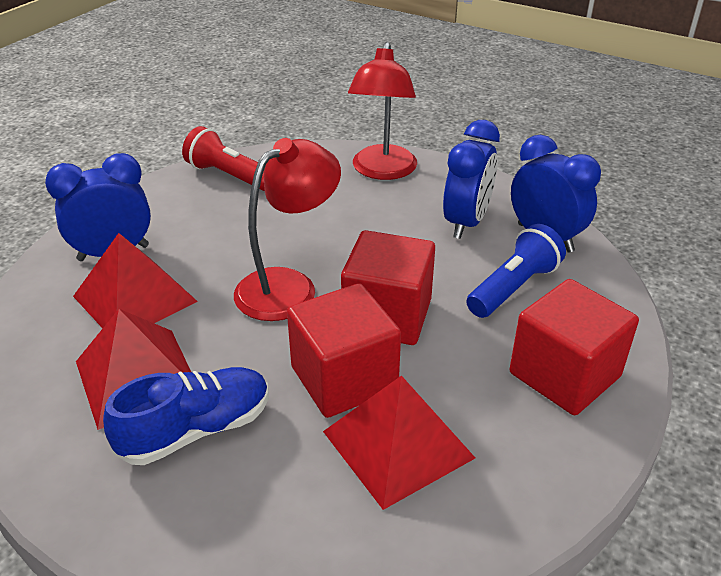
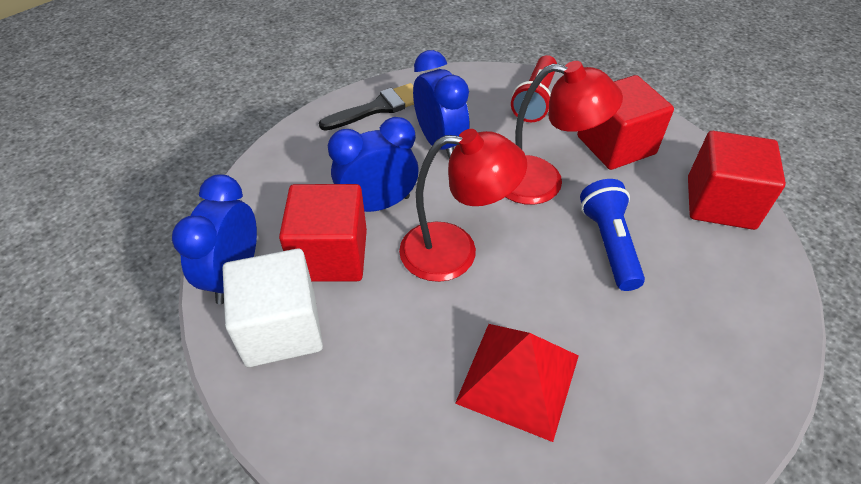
black brush: 0 -> 1
blue shoe: 1 -> 0
red pyramid: 3 -> 1
white cube: 0 -> 1

